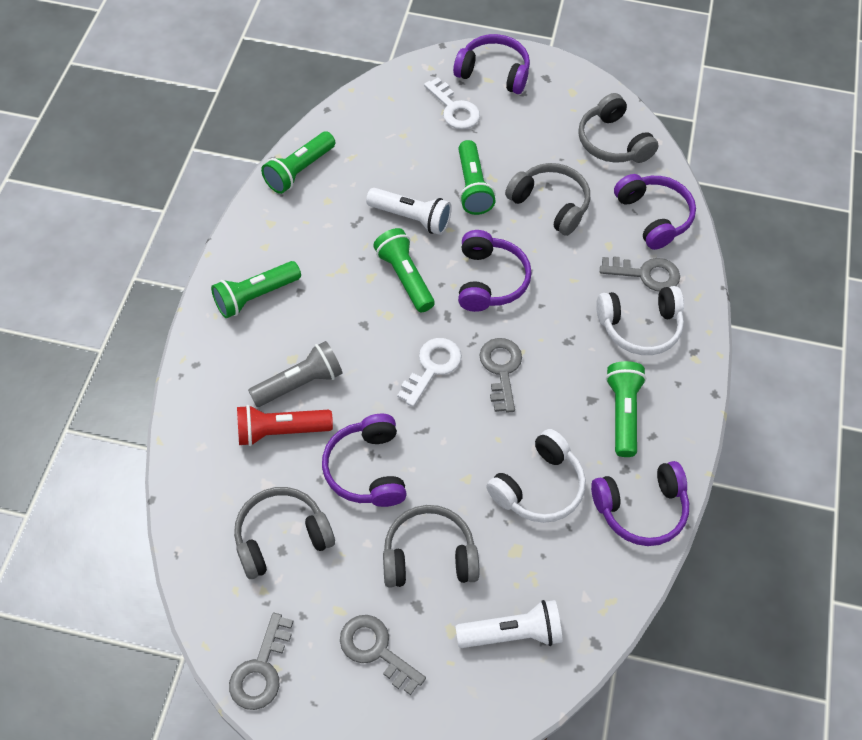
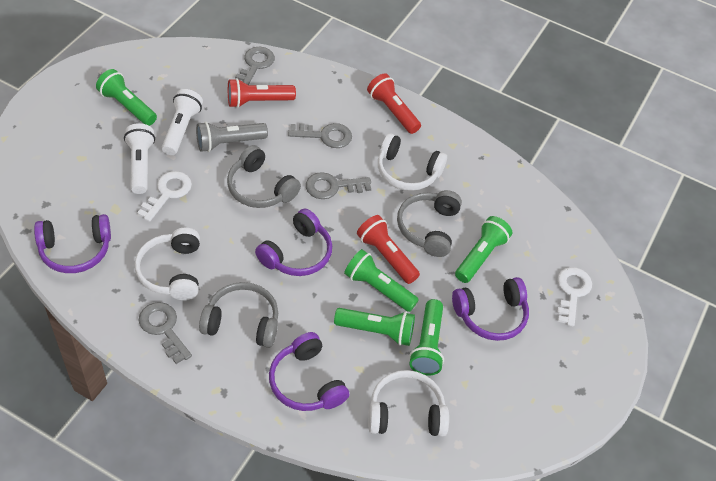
grey headphones: 4 -> 3
purple headphones: 5 -> 4
red flashlight: 1 -> 3
white headphones: 2 -> 3

